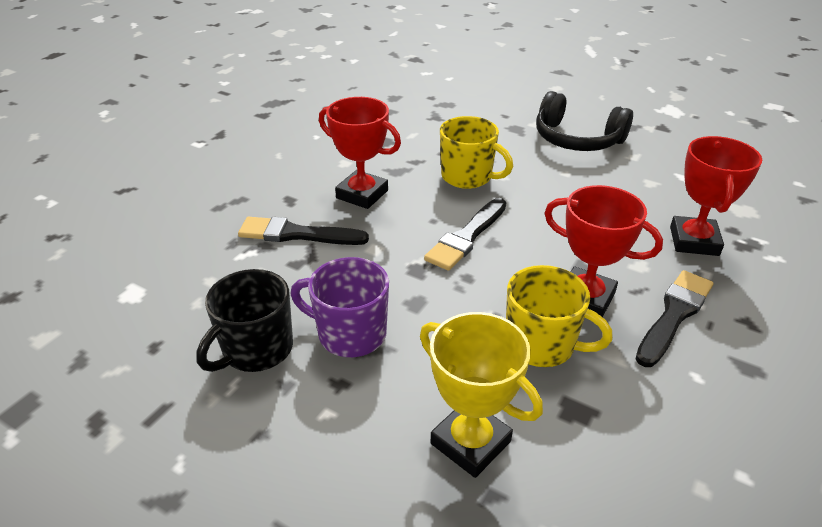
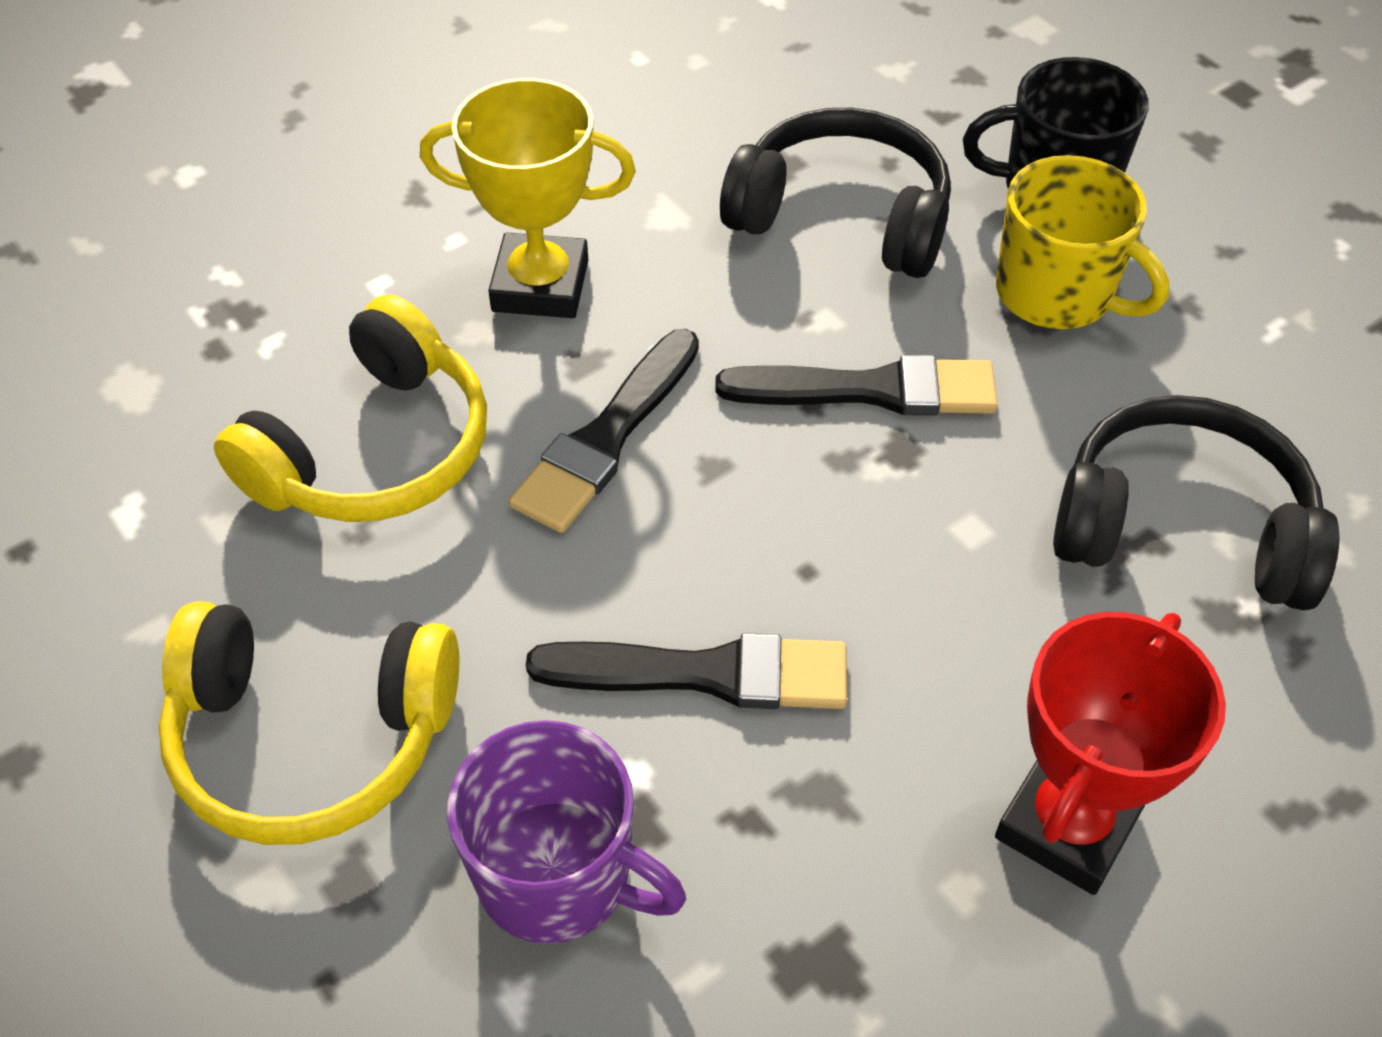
black headphones: 1 -> 2
red trophy: 3 -> 1
yellow headphones: 0 -> 2
yellow mug: 2 -> 1

